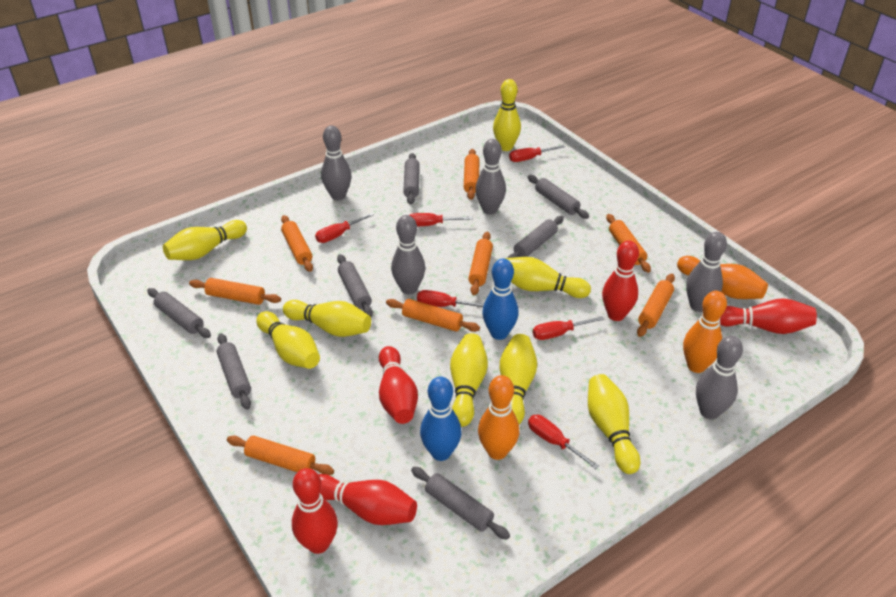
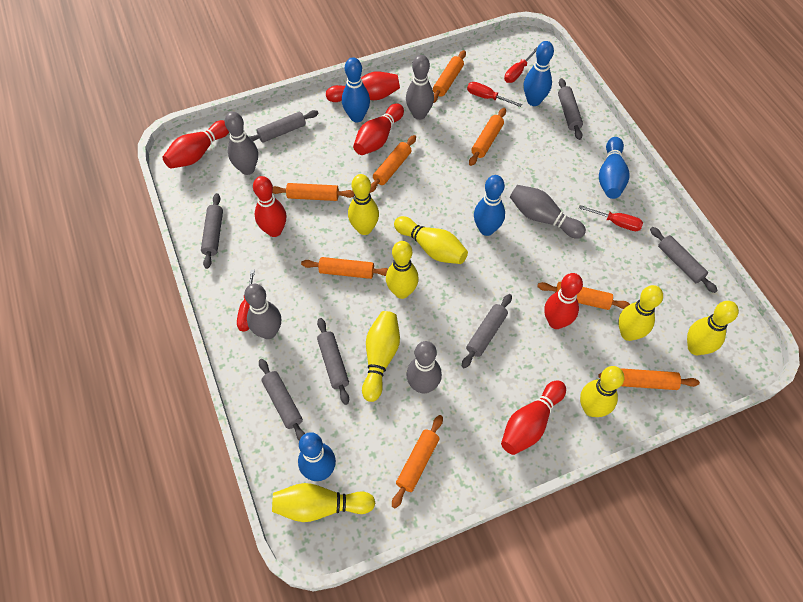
blue bowling pin: 2 -> 5
orange bowling pin: 3 -> 0
red bowling pin: 5 -> 6
red screwdriver: 6 -> 4

